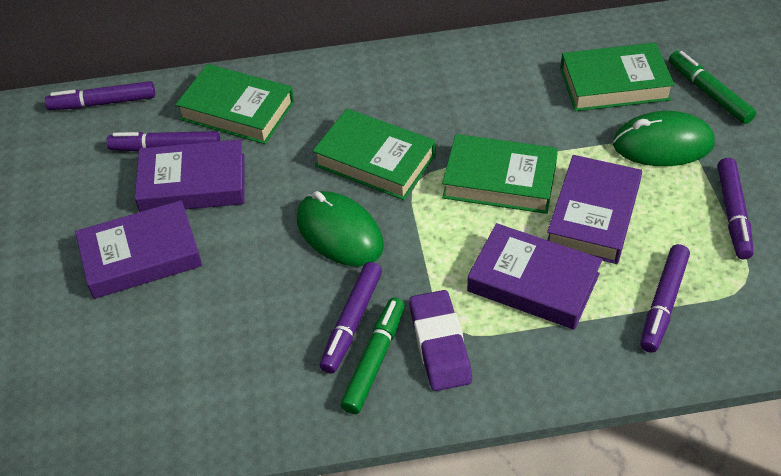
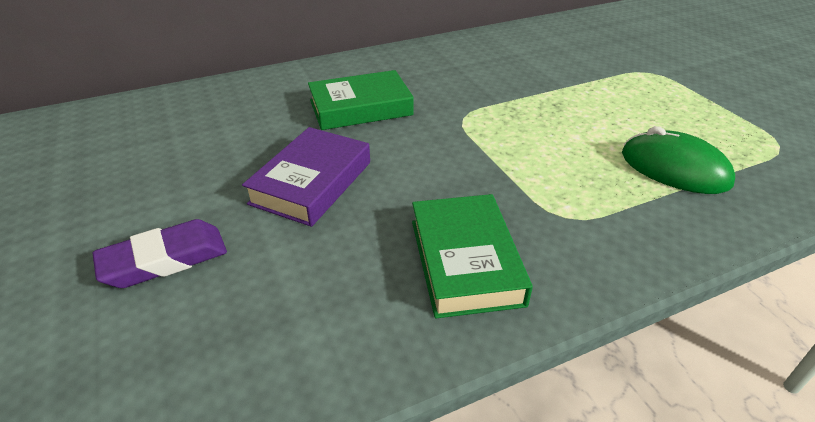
green book: 4 -> 2
green marker: 2 -> 0
green mouse: 2 -> 1
purple book: 4 -> 1
purple marker: 5 -> 0

